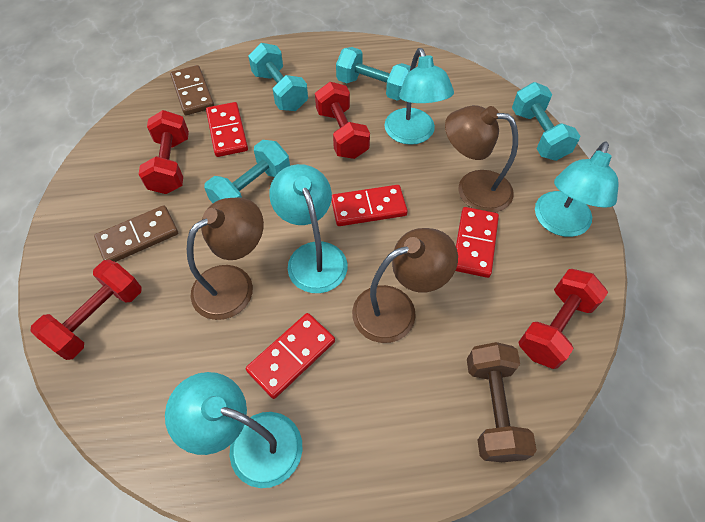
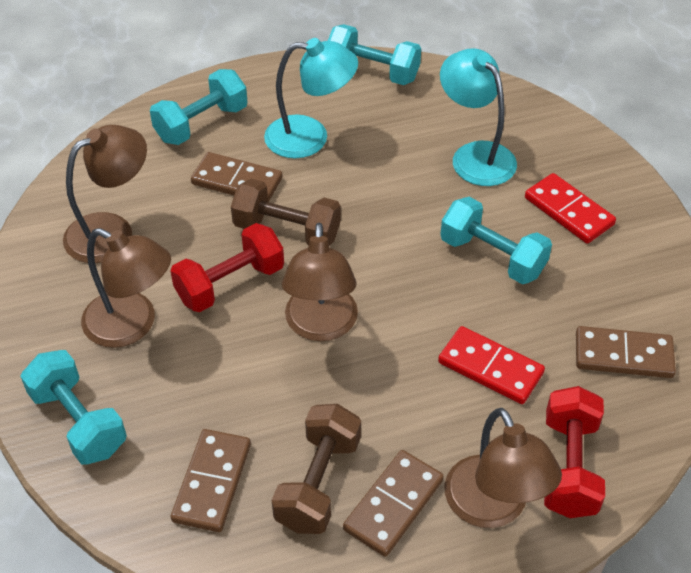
brown domino: 2 -> 4
brown dumbbell: 1 -> 2
brown lamp: 3 -> 4
red domino: 4 -> 2
red dumbbell: 4 -> 2
turquoise lamp: 4 -> 2

